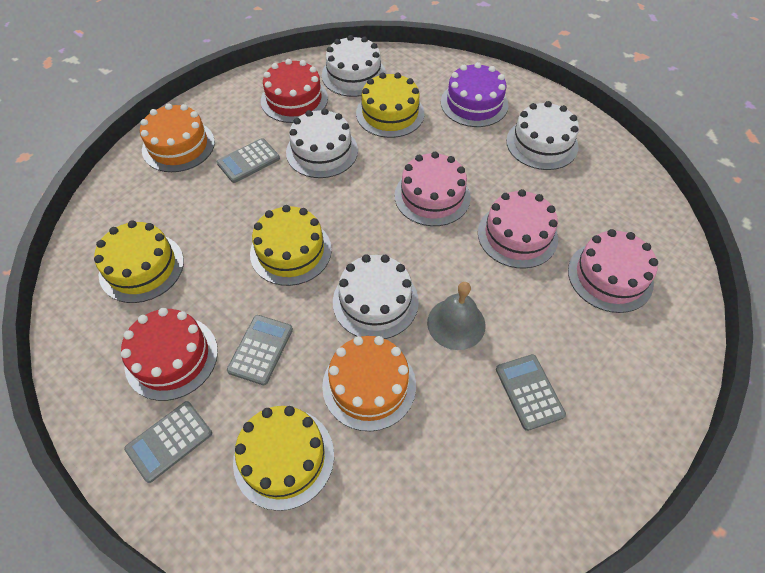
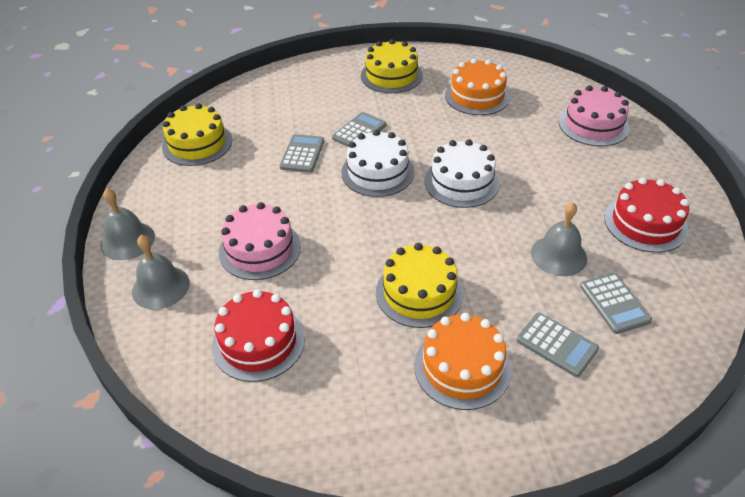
grey bell: 1 -> 3
pink cake: 3 -> 2
purple cake: 1 -> 0
white cake: 4 -> 2
yellow cake: 4 -> 3

